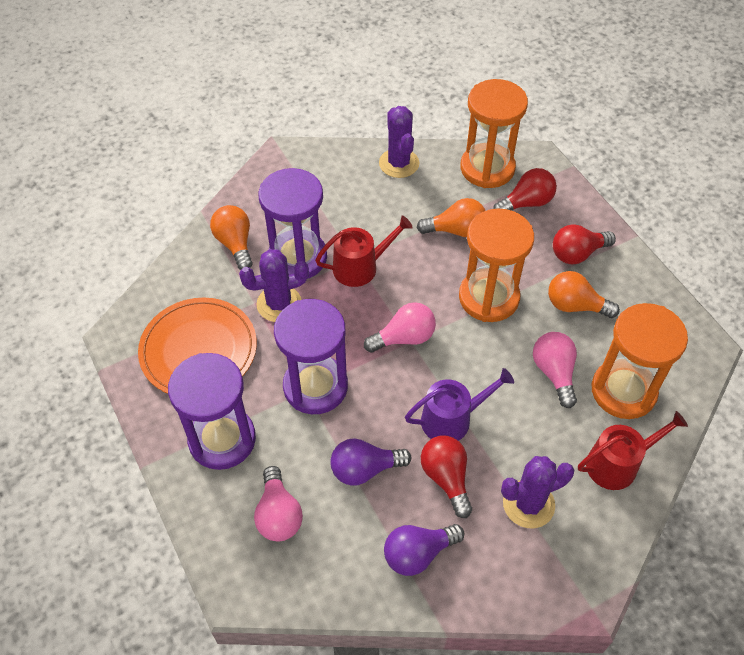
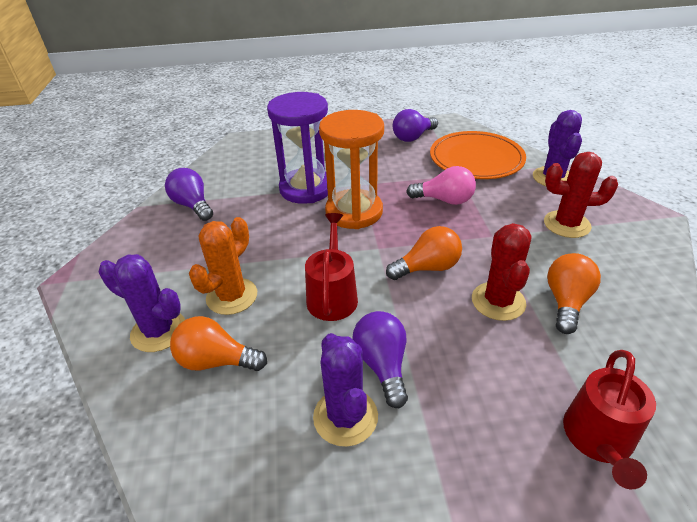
orange cactus: 0 -> 1
orange hourglass: 3 -> 1
pink light bulb: 3 -> 1
purple hourglass: 3 -> 1
purple light bulb: 2 -> 3
purple watering can: 1 -> 0
red cactus: 0 -> 2
red light bulb: 3 -> 0

